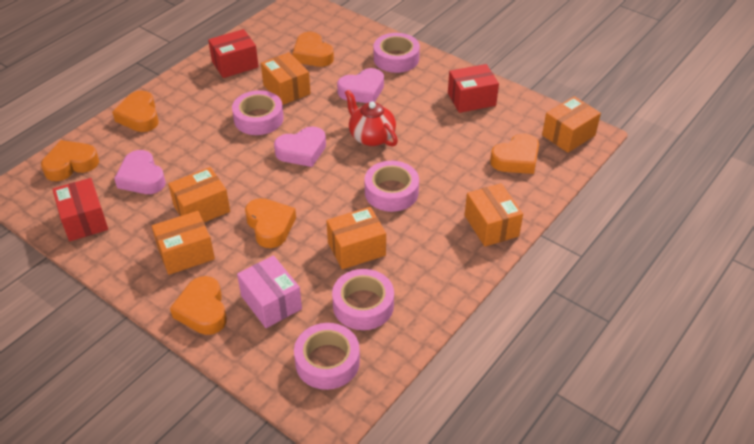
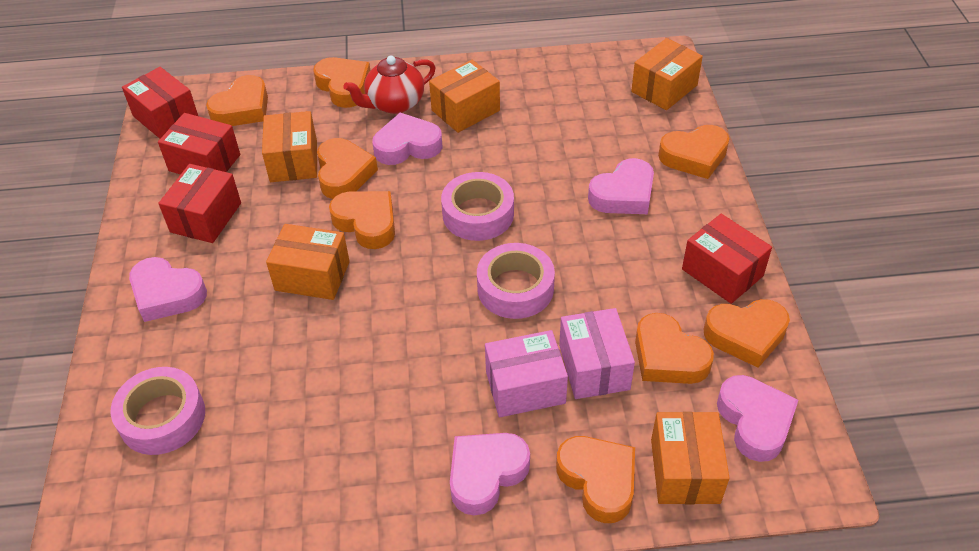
orange box: 6 -> 5
orange heart: 6 -> 8
pink box: 1 -> 2
pink heart: 3 -> 5
pink tape: 5 -> 3
red box: 3 -> 4

